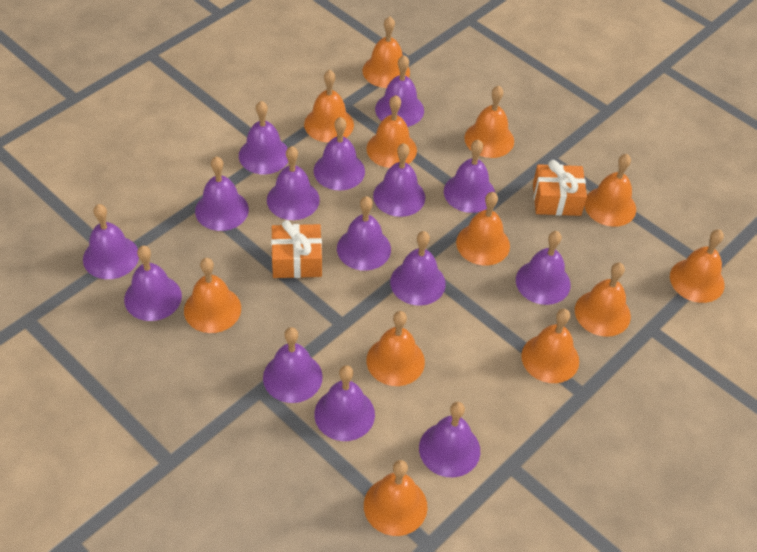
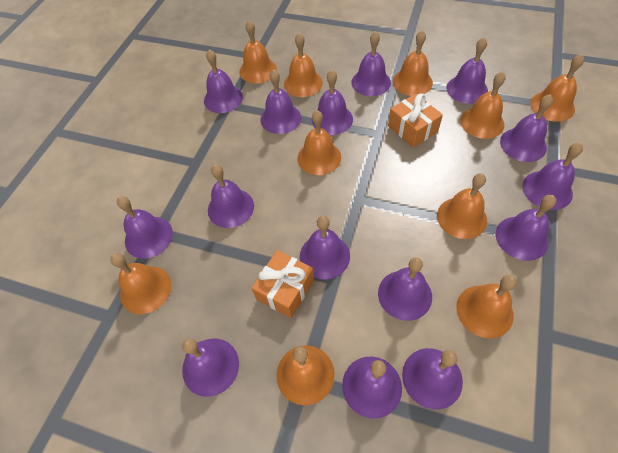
orange bell: 12 -> 10

